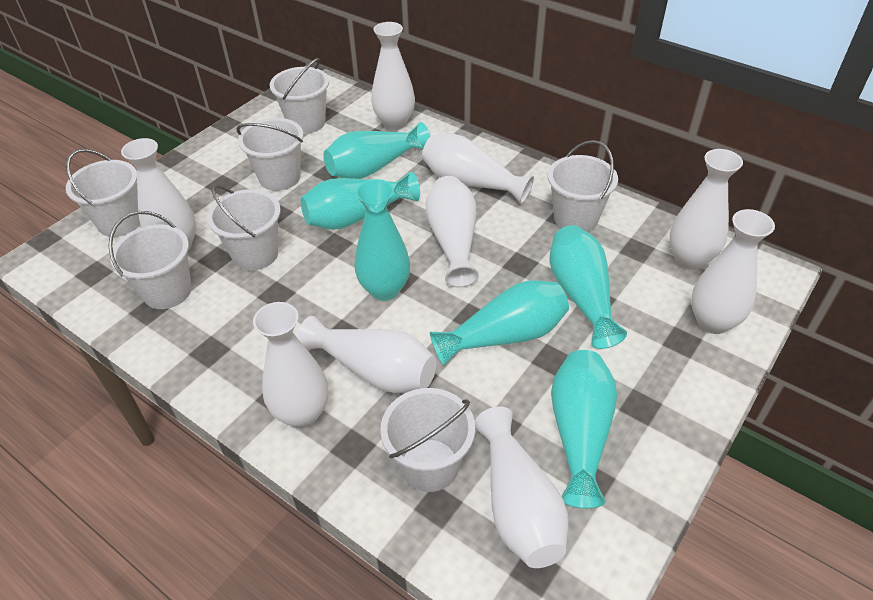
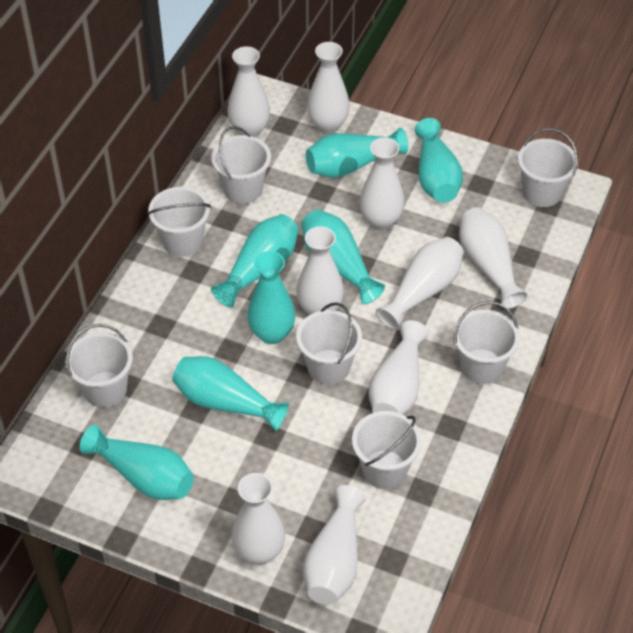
turquoise vase: 6 -> 7

